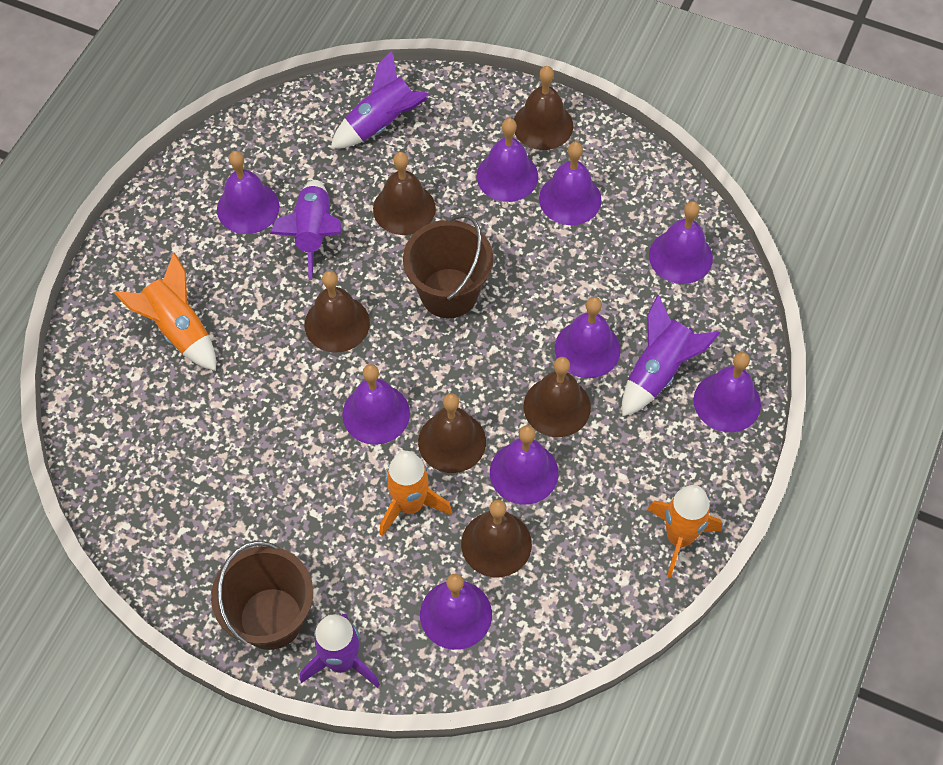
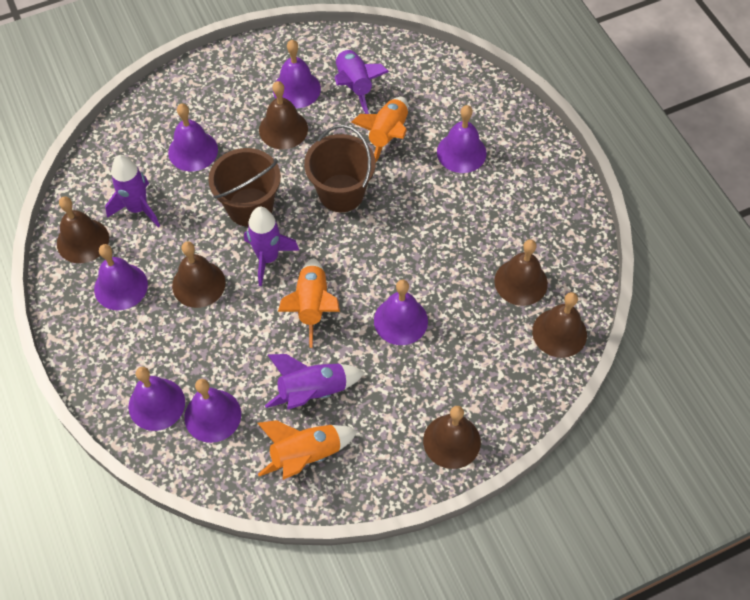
purple bell: 9 -> 7

